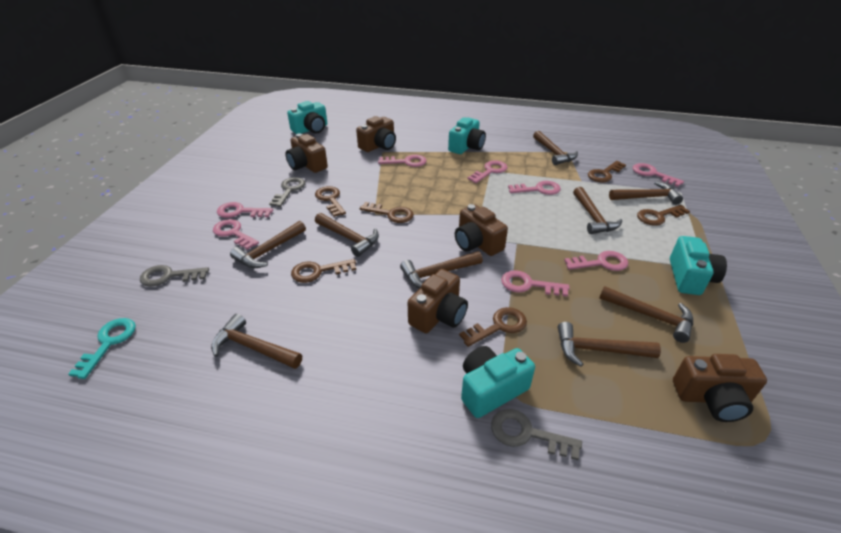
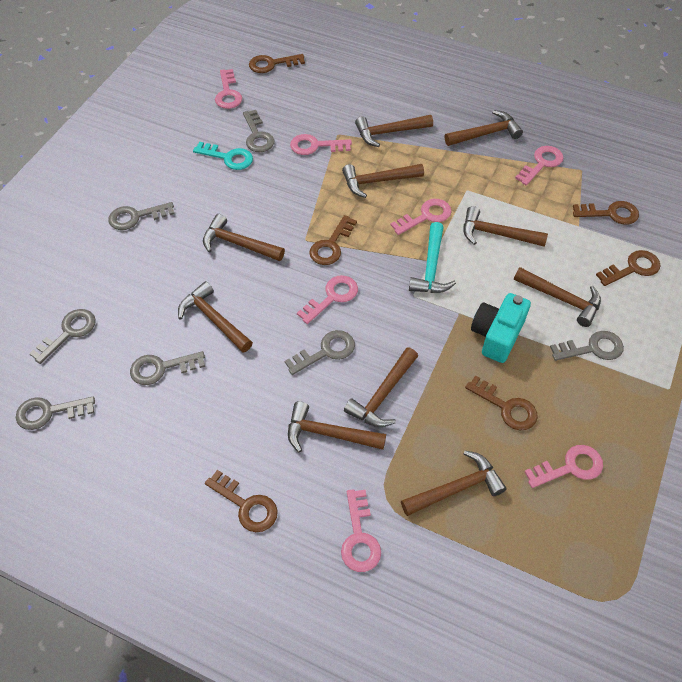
brown camera: 5 -> 0
brown hammer: 9 -> 10
grey key: 3 -> 7
pink key: 8 -> 7
turquoise camera: 4 -> 1
turquoise hammer: 0 -> 1

